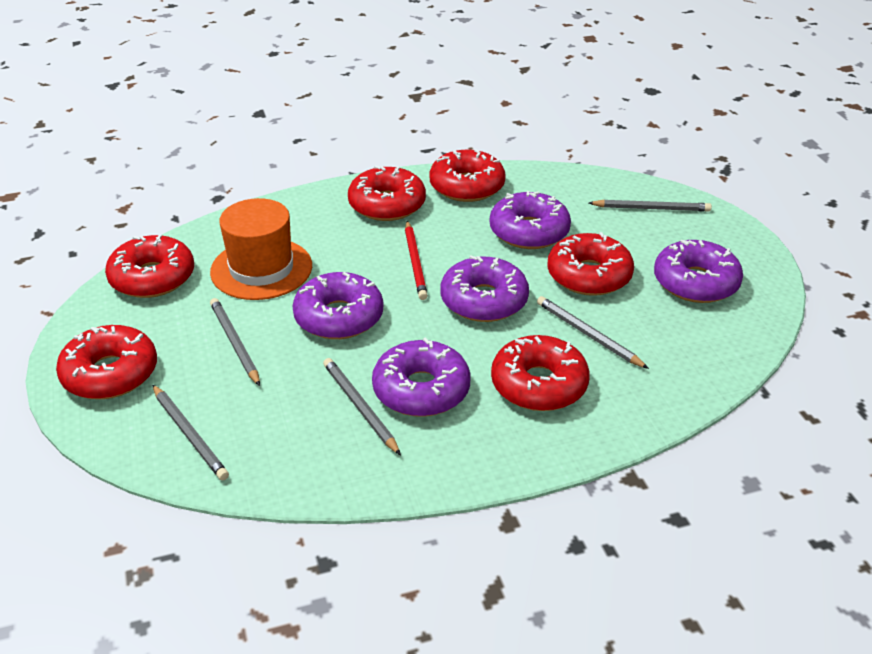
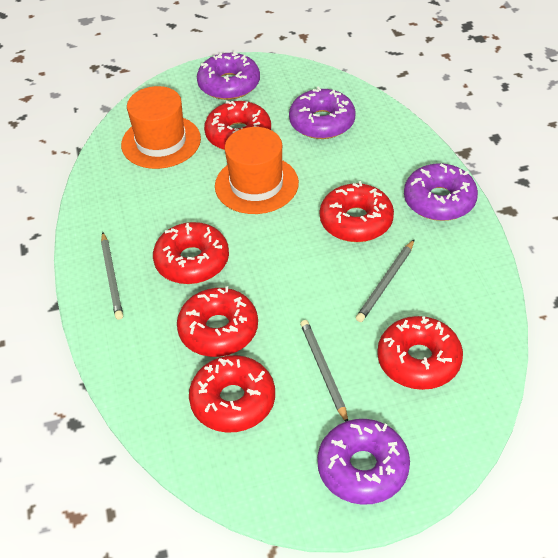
grey pencil: 5 -> 3
orange hat: 1 -> 2
purple donut: 5 -> 4
red pencil: 1 -> 0

